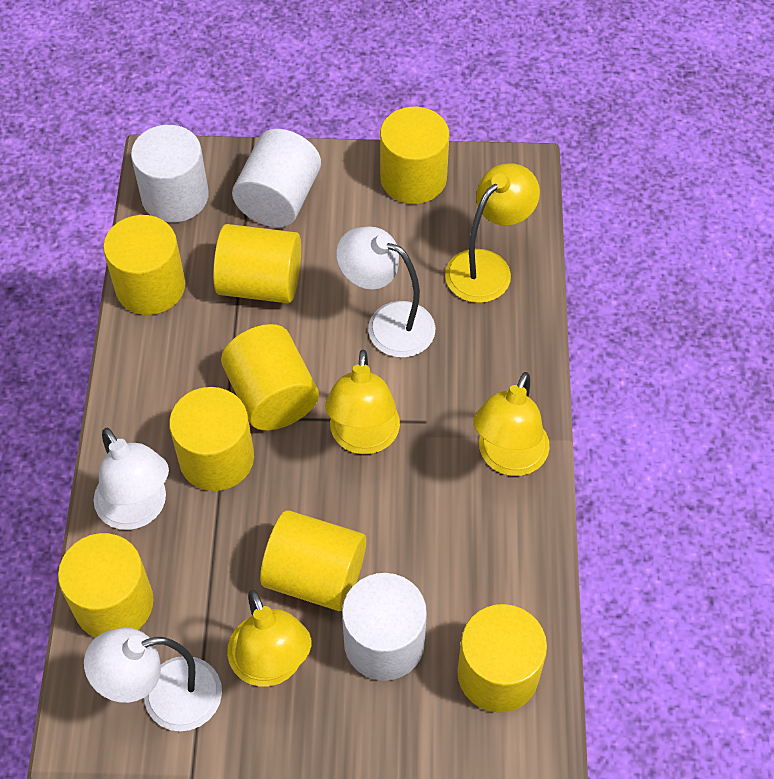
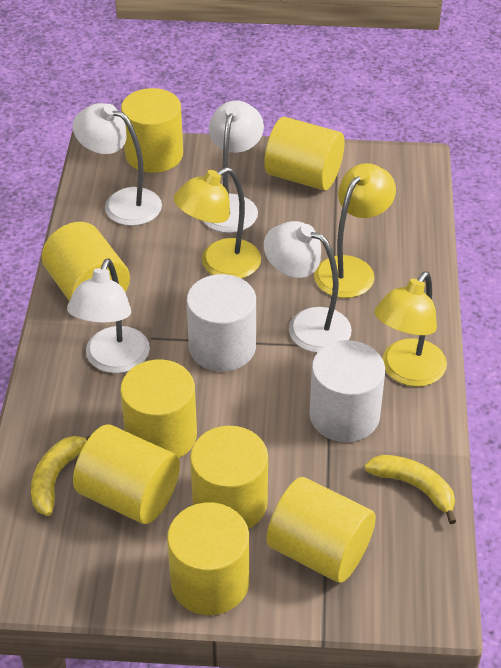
white cylinder: 3 -> 2
white lamp: 3 -> 4
yellow banana: 0 -> 2
yellow lamp: 4 -> 3

